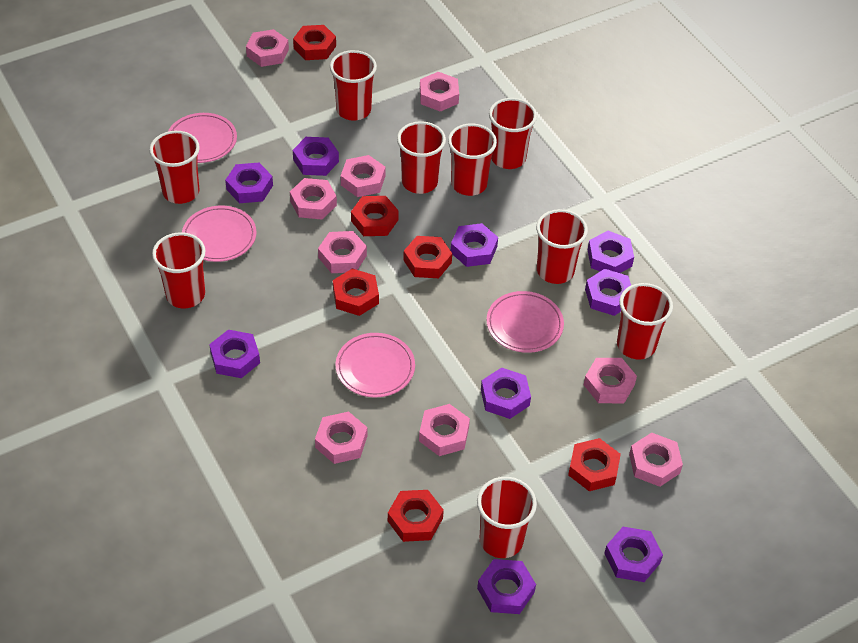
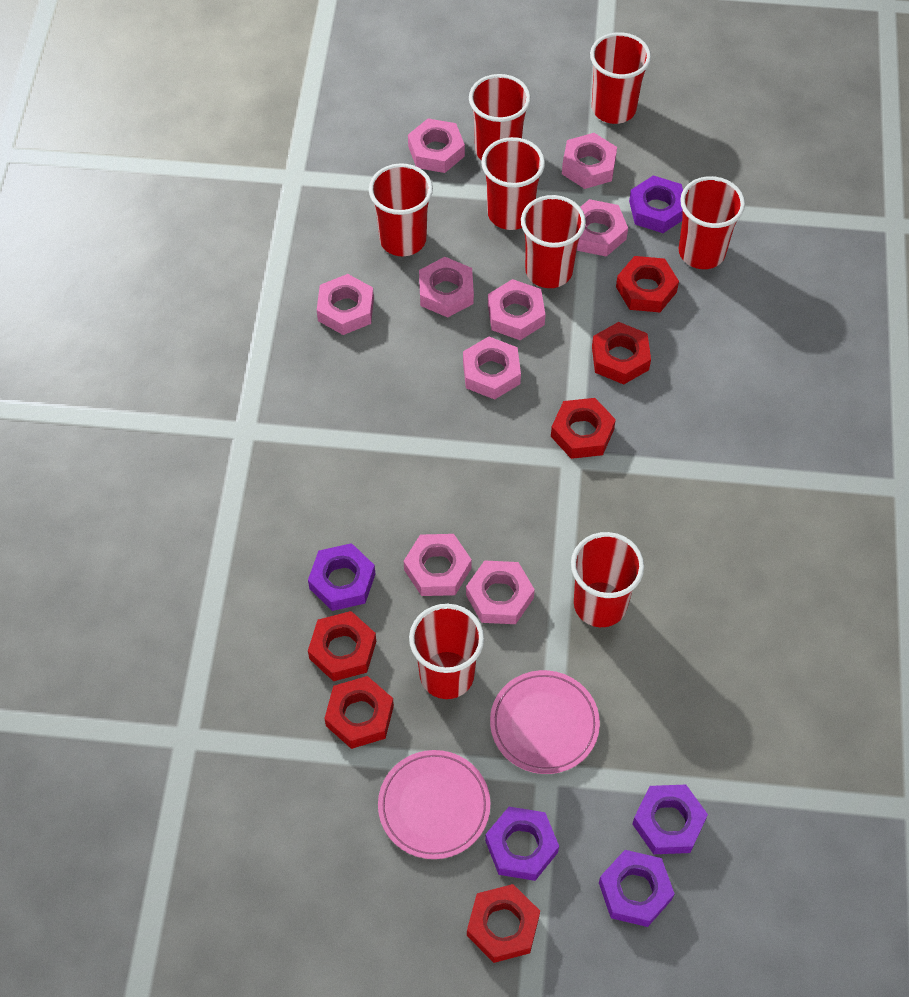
pink plate: 4 -> 2
purple nut: 9 -> 5
red cup: 9 -> 8

